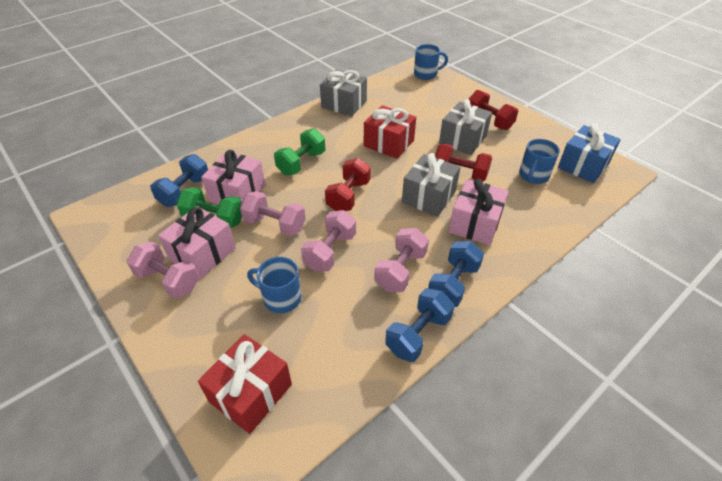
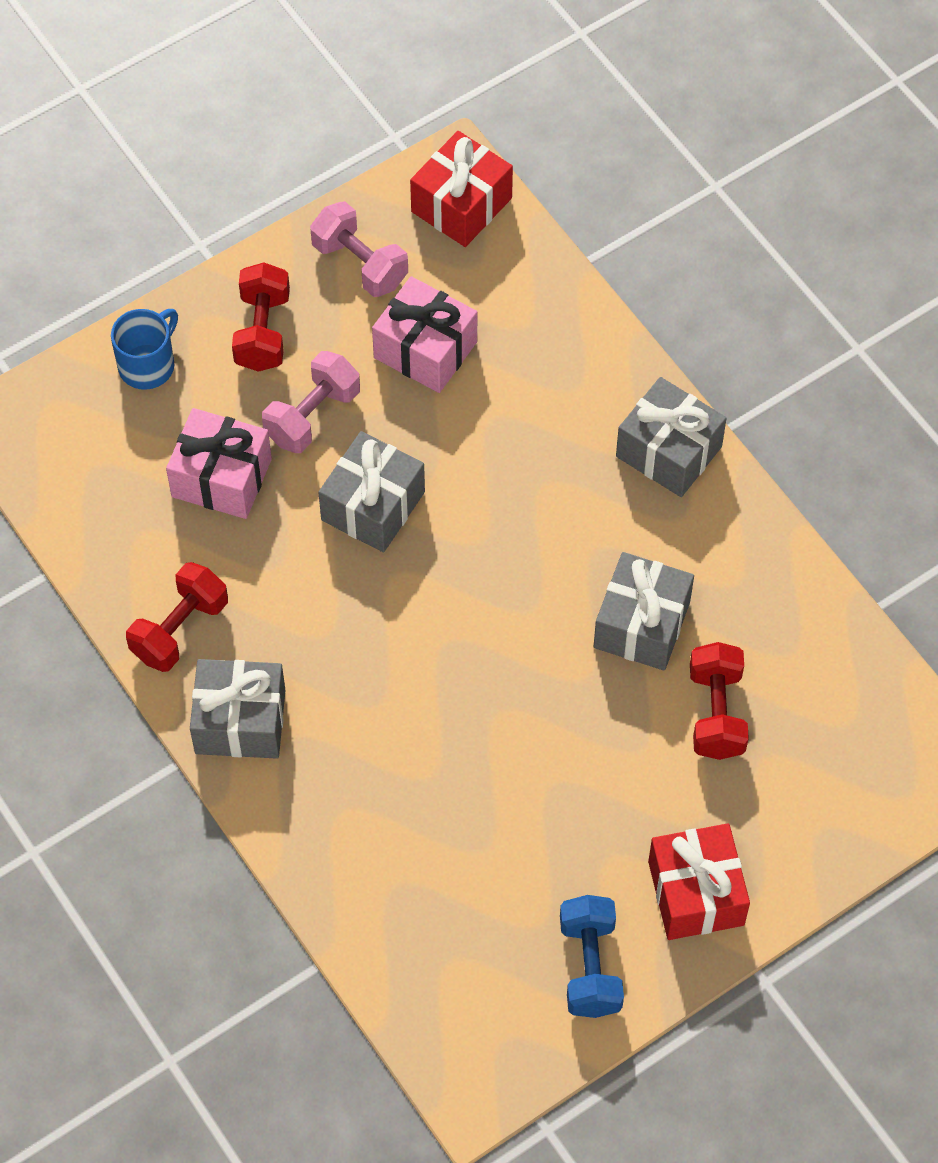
blue dumbbell: 3 -> 1
blue gift: 1 -> 0
blue mug: 3 -> 1
green dumbbell: 2 -> 0
grey gift: 3 -> 4
pink dumbbell: 4 -> 2
pink gift: 3 -> 2

